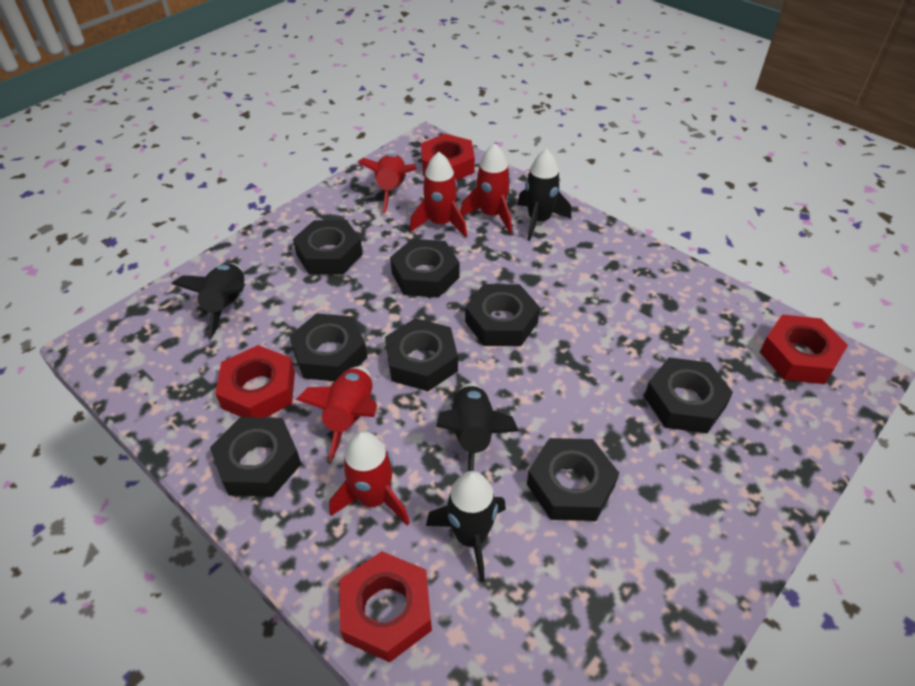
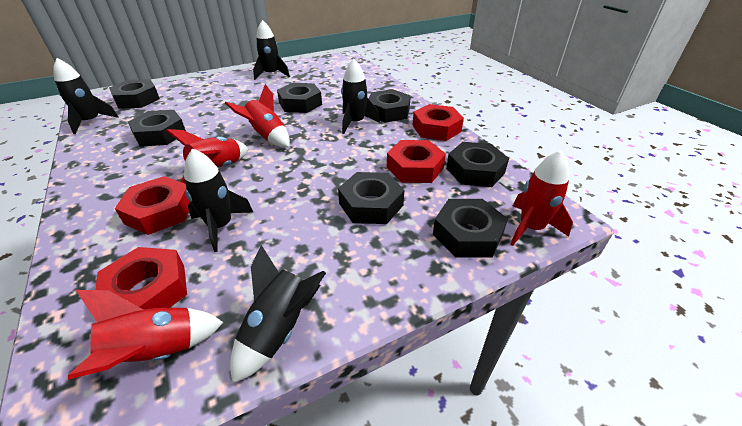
black nut: 8 -> 7
black rocket: 4 -> 5
red rocket: 5 -> 4

